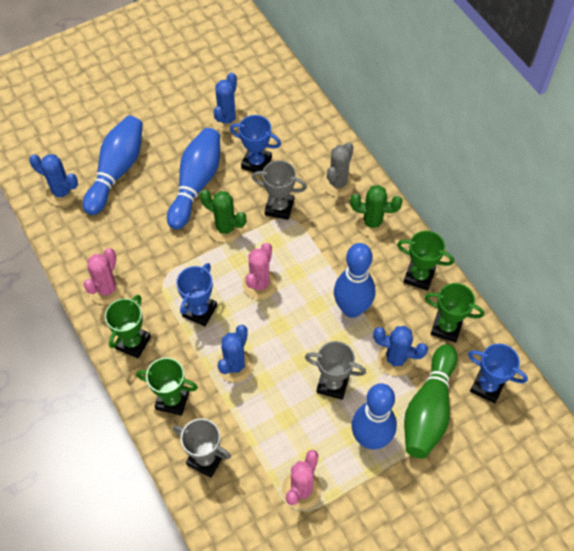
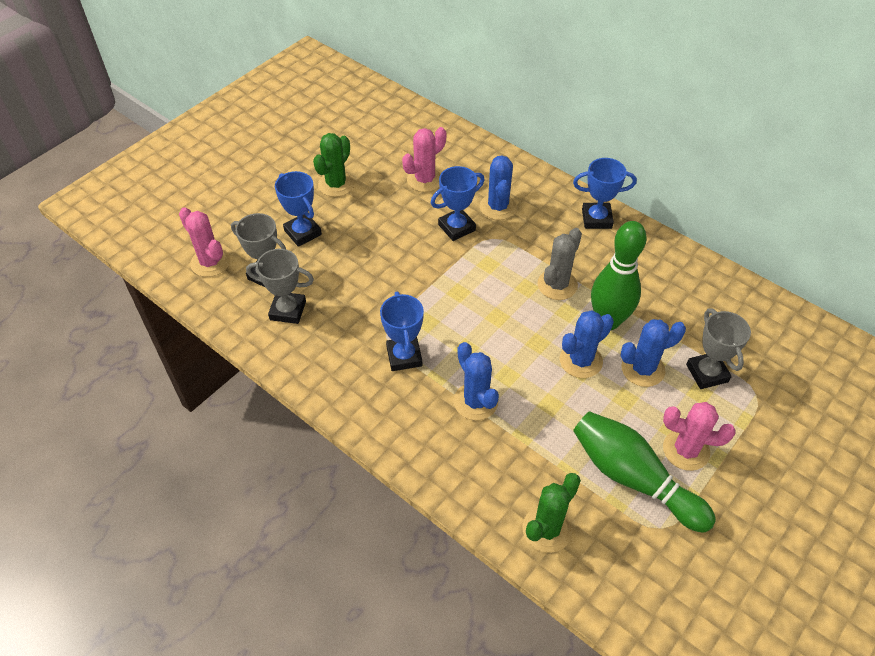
blue bowling pin: 4 -> 0
blue trophy: 3 -> 4
green bowling pin: 1 -> 2
green trophy: 4 -> 0

